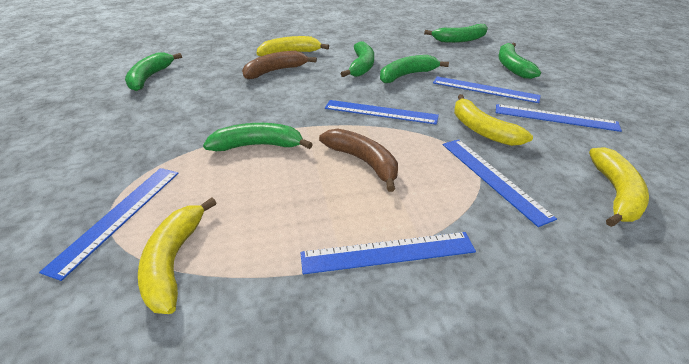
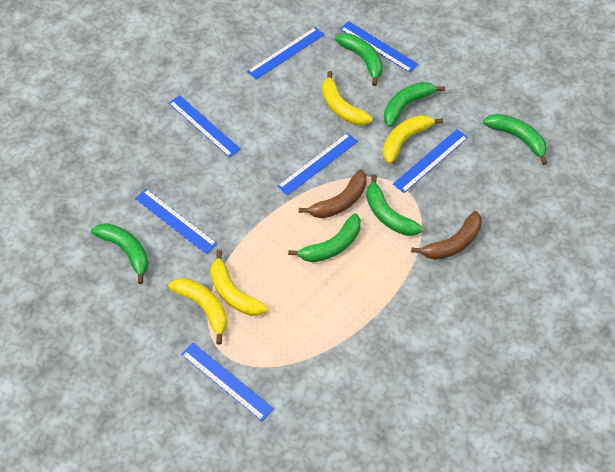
blue ruler: 6 -> 7

